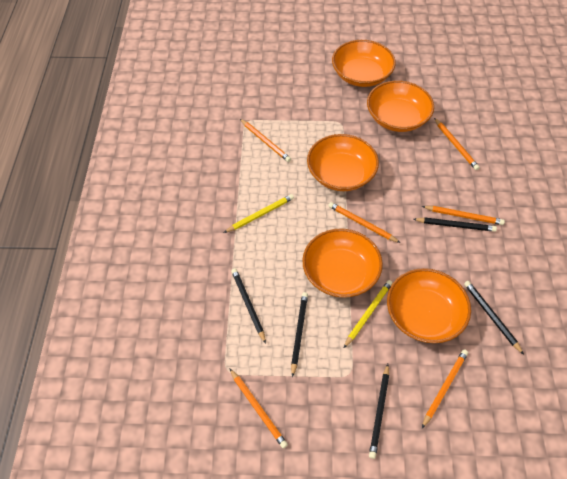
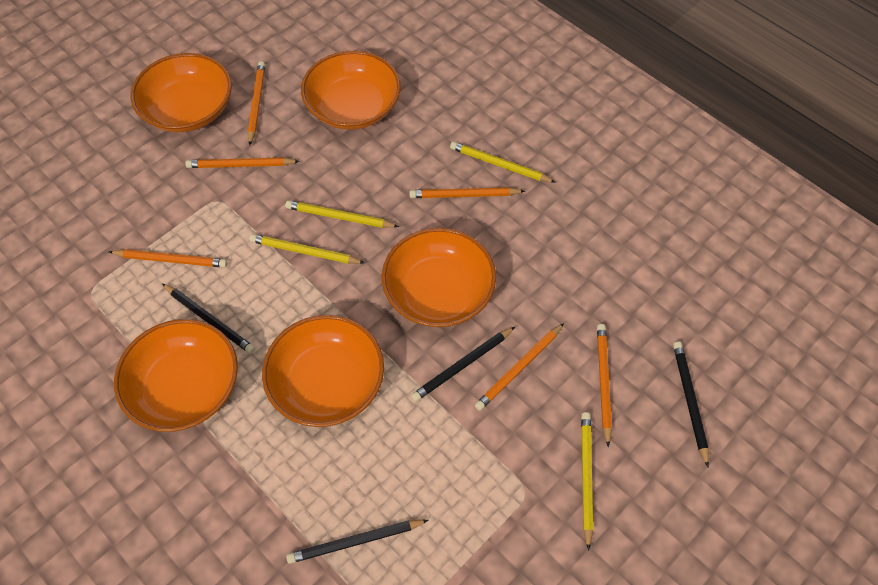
black pencil: 5 -> 4
yellow pencil: 2 -> 4

